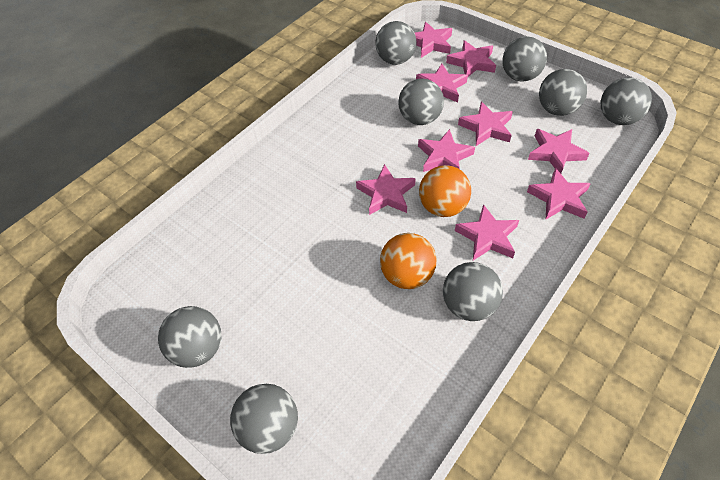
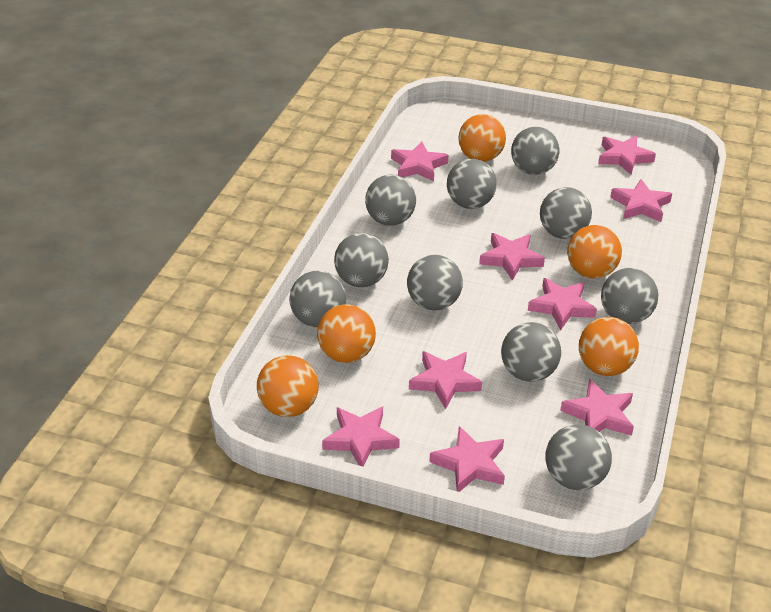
grey ball: 8 -> 10
orange ball: 2 -> 5

